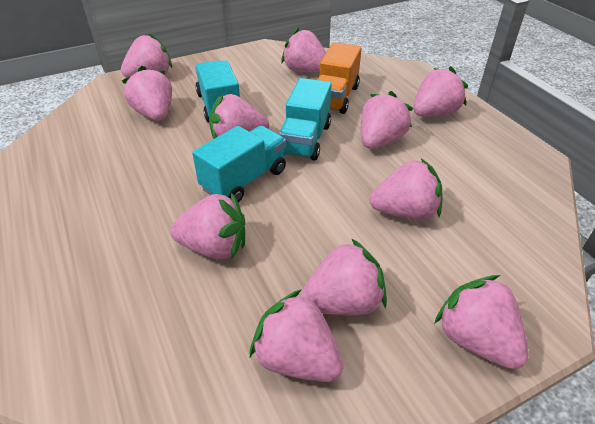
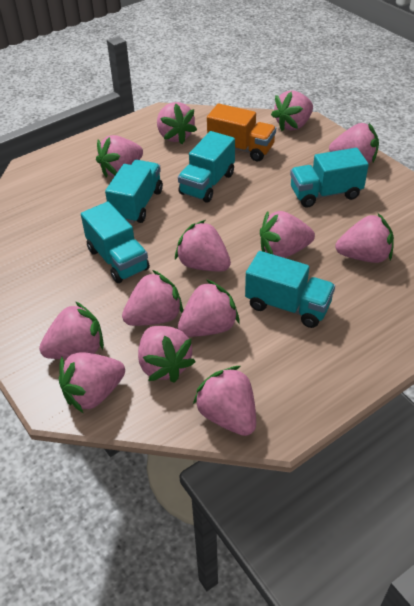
pink strawberry: 11 -> 13
turquoise truck: 3 -> 5

